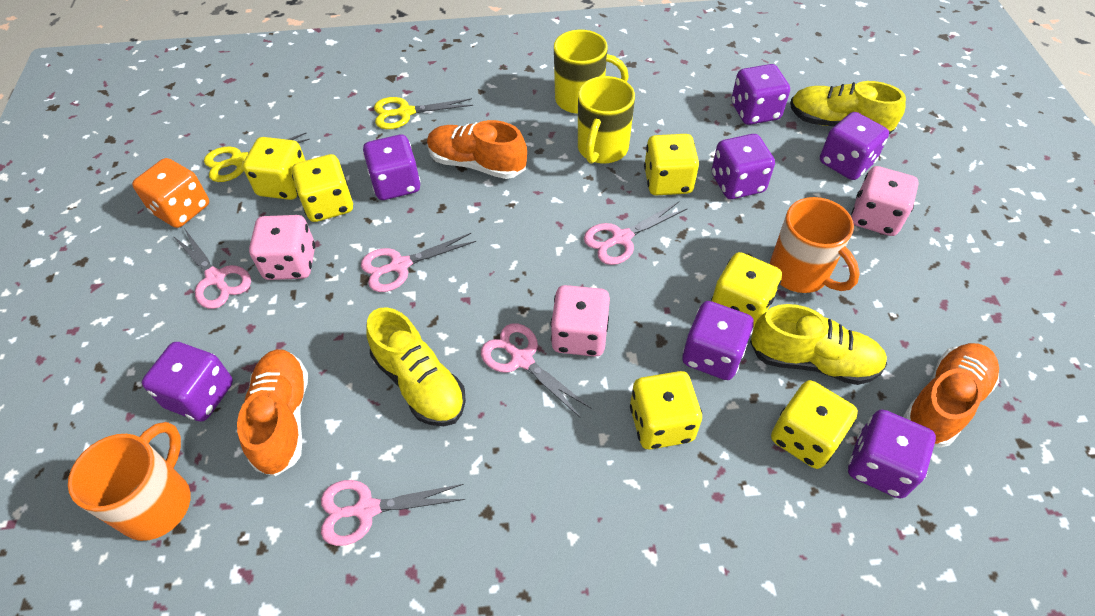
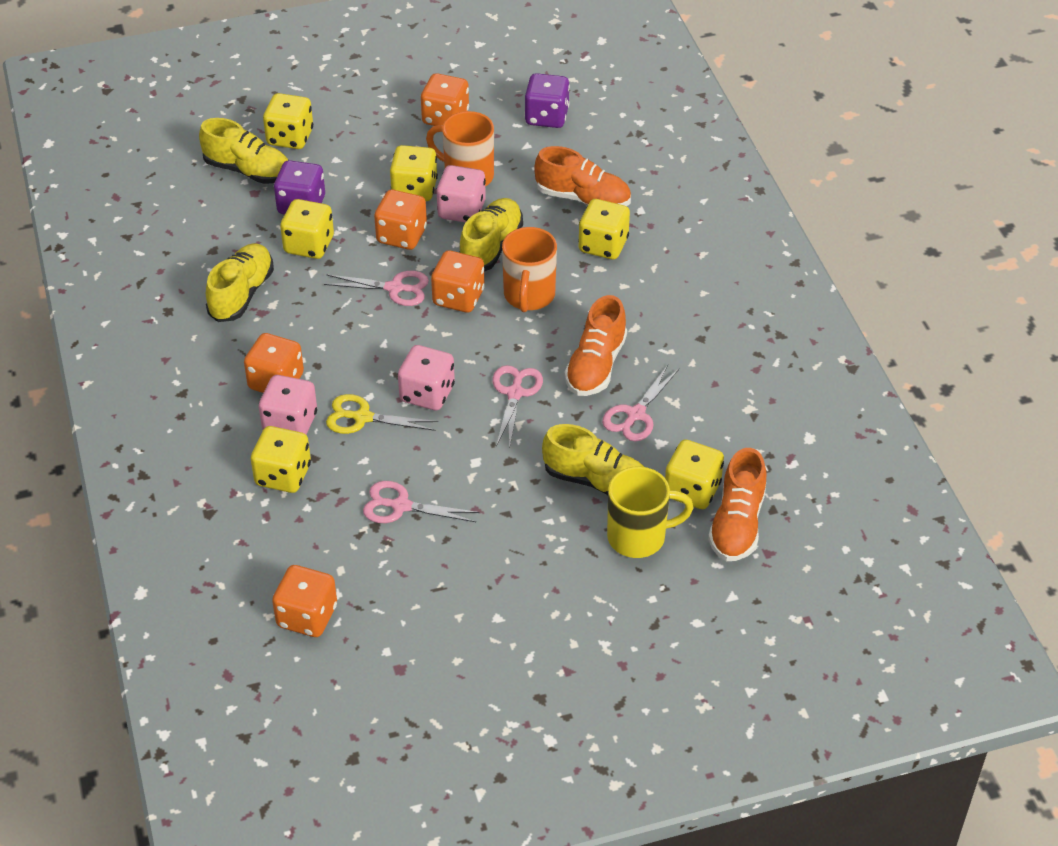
orange dice: 1 -> 5
pink scissors: 5 -> 4
purple dice: 7 -> 2
yellow mug: 2 -> 1
yellow scissors: 2 -> 1
yellow shoe: 3 -> 4

